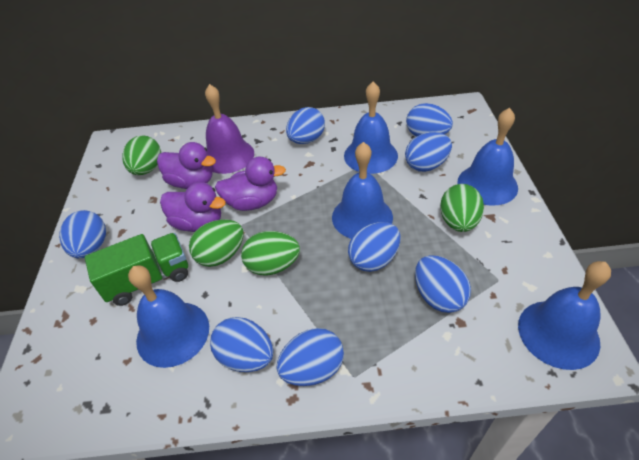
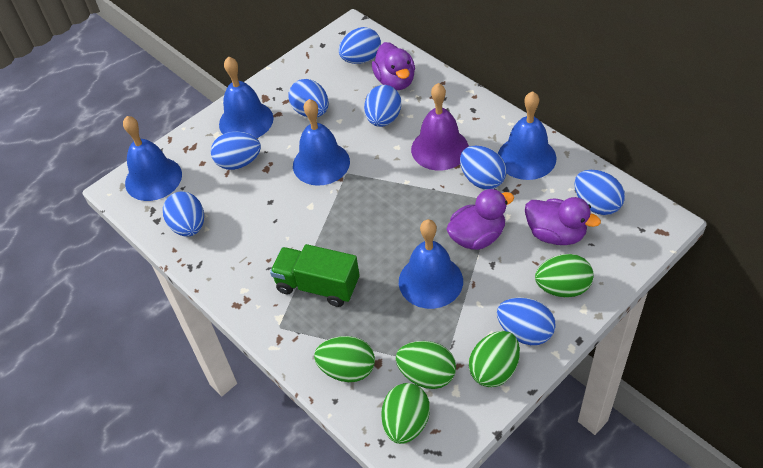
green egg: 4 -> 5

